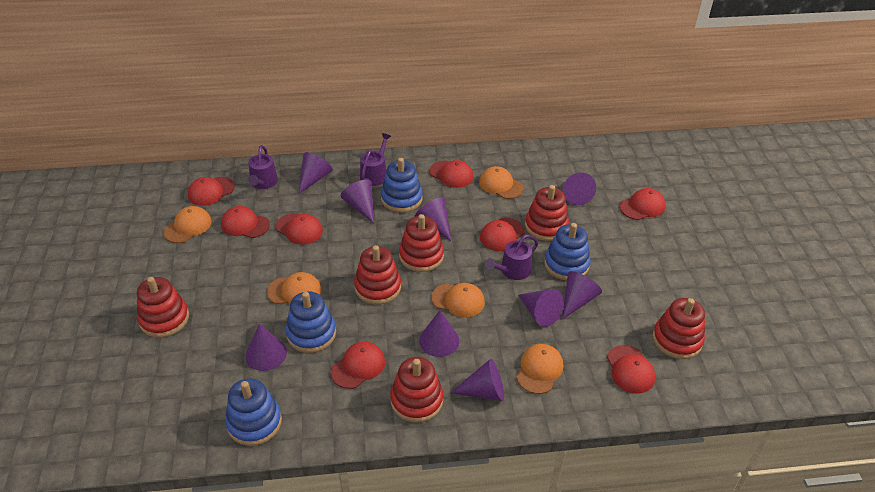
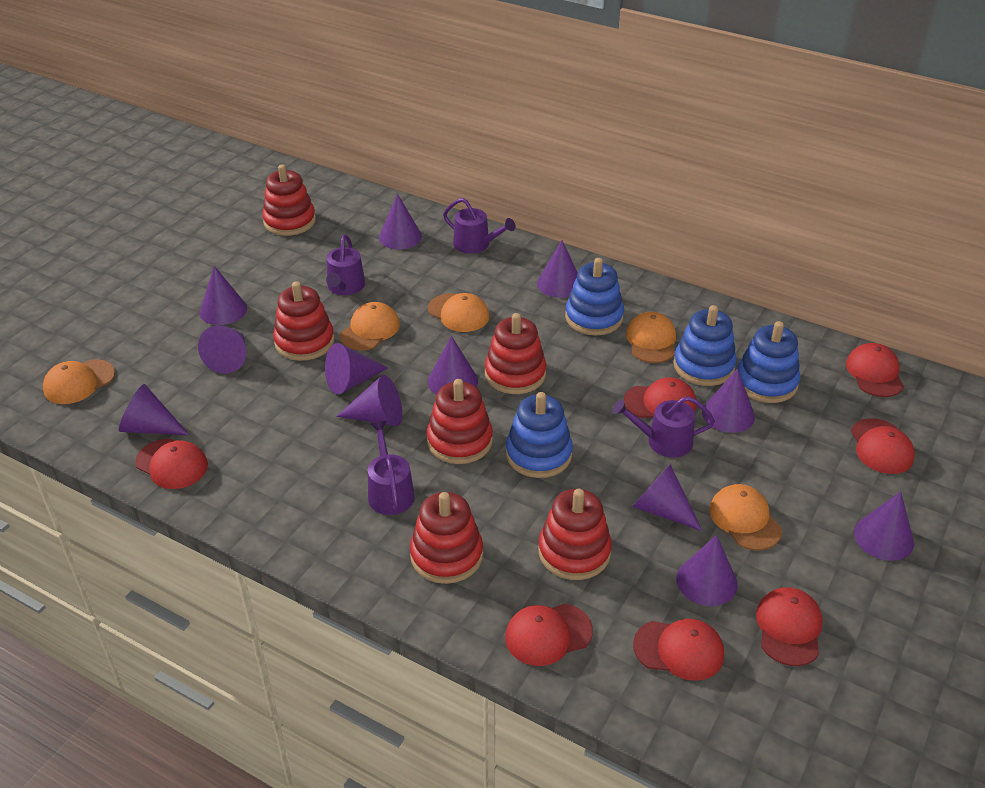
purple cone: 9 -> 12
purple watering can: 3 -> 4
red cap: 8 -> 7

